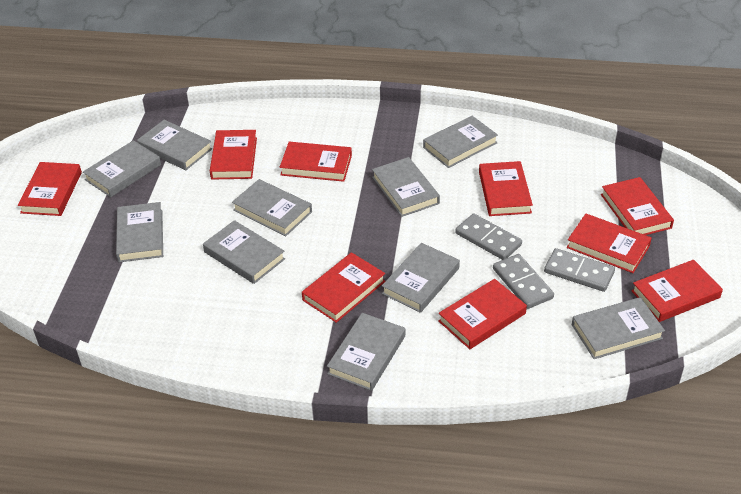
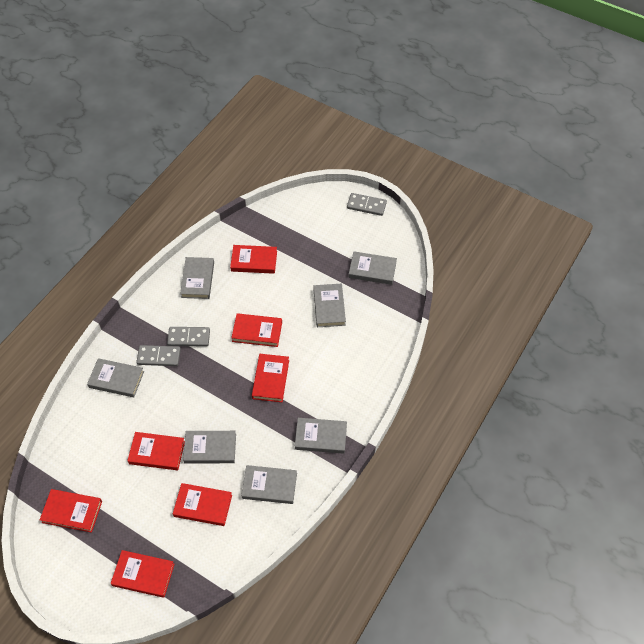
grey book: 10 -> 7
red book: 9 -> 7

